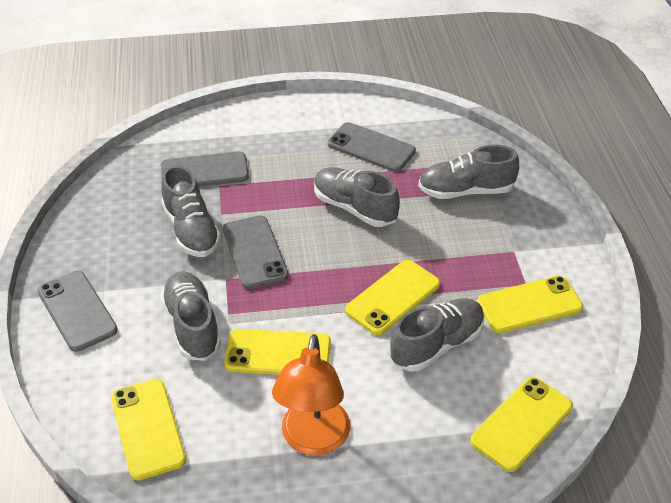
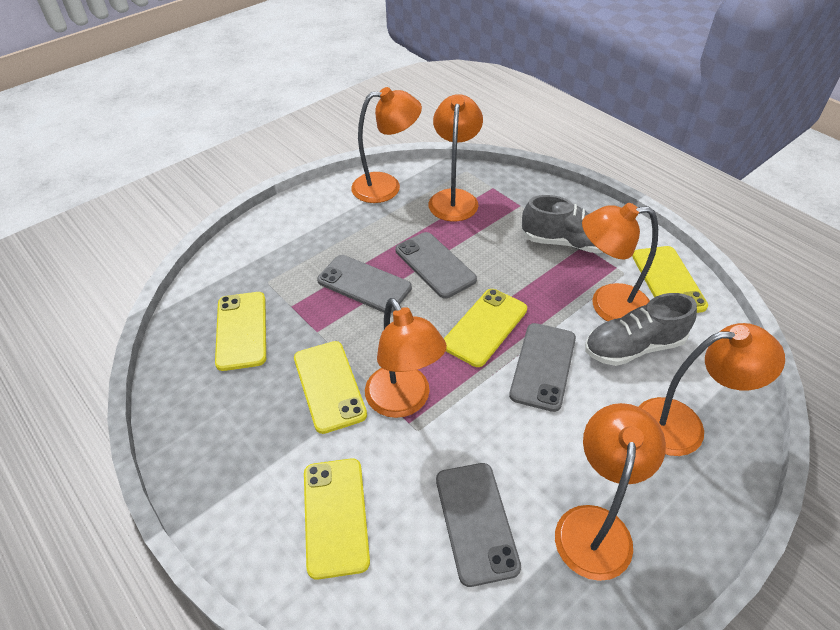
grey shoe: 5 -> 2
orange lamp: 1 -> 6

